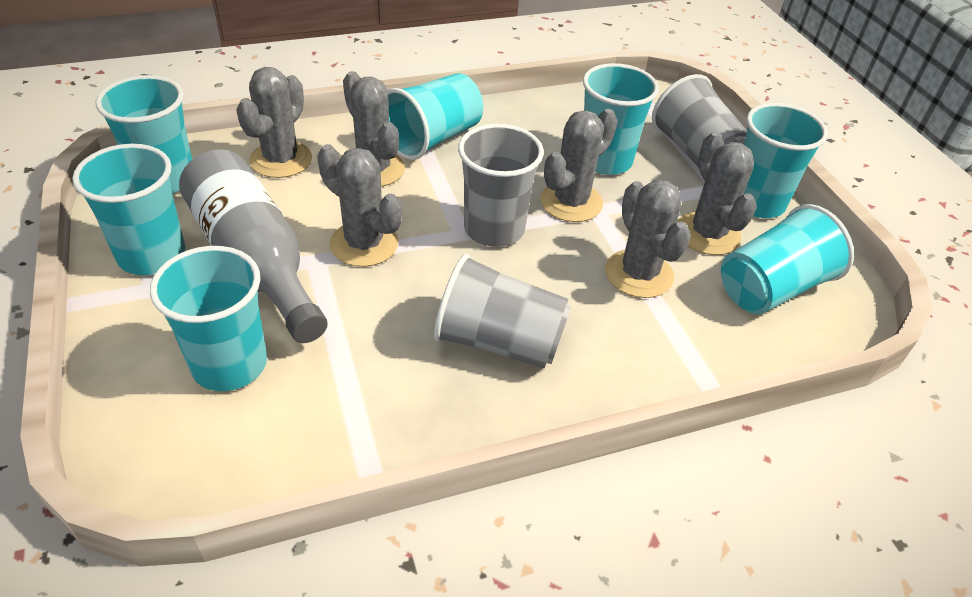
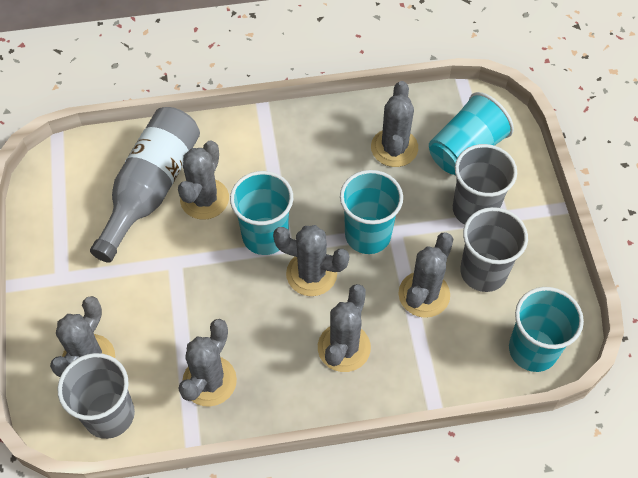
grey cactus: 6 -> 7
turquoise cup: 7 -> 4

